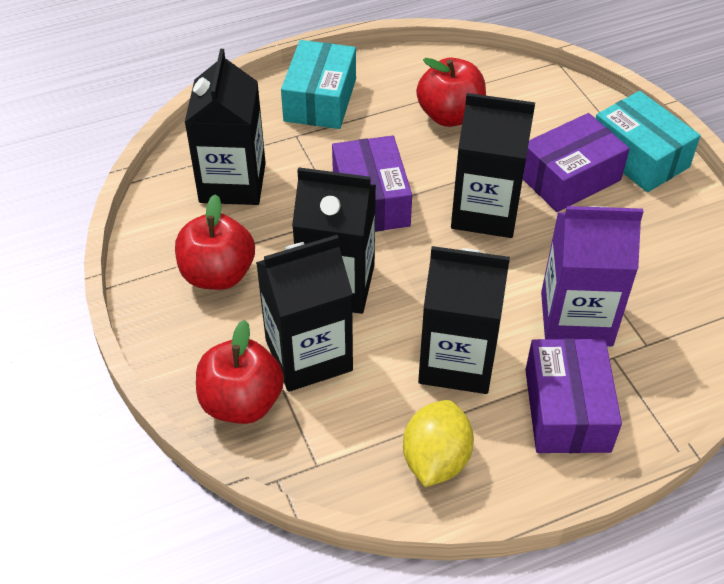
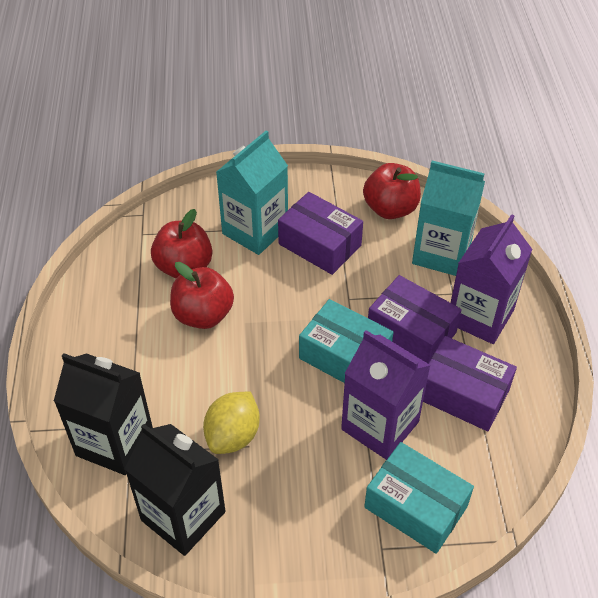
black carton: 5 -> 2
purple carton: 1 -> 2
turquoise carton: 0 -> 2

